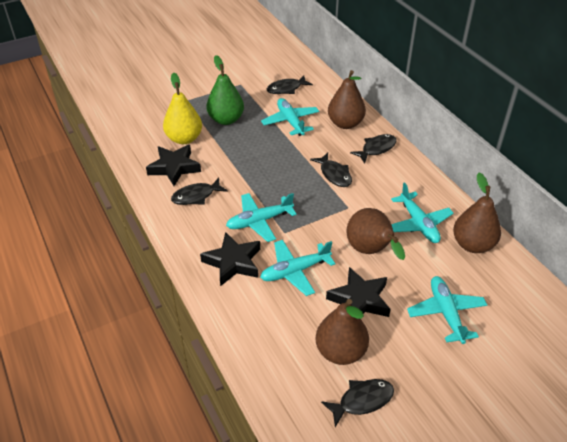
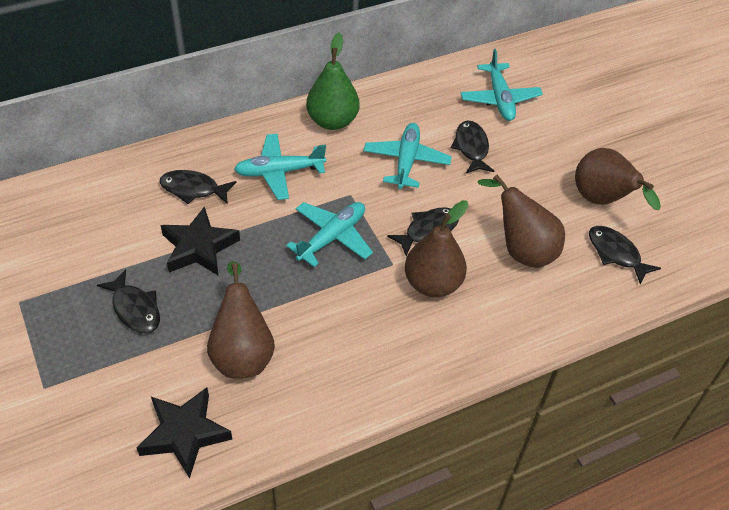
black star: 3 -> 2
turquoise plane: 5 -> 4
yellow pear: 1 -> 0

